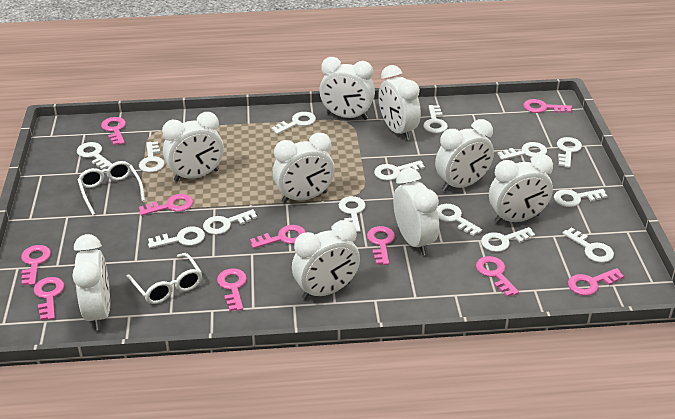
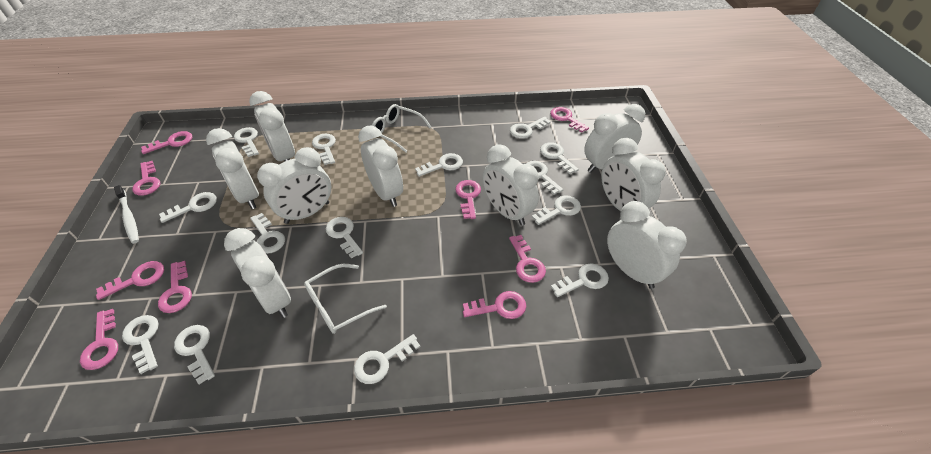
pink key: 10 -> 9
white toothbrush: 0 -> 1

